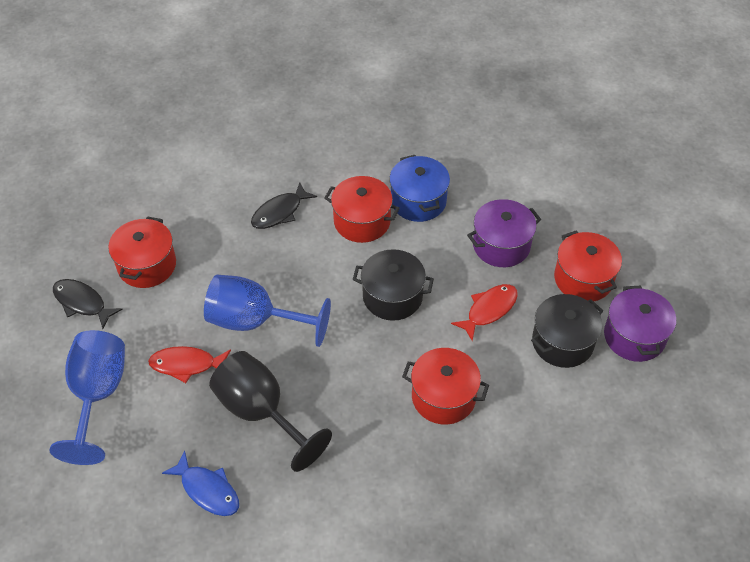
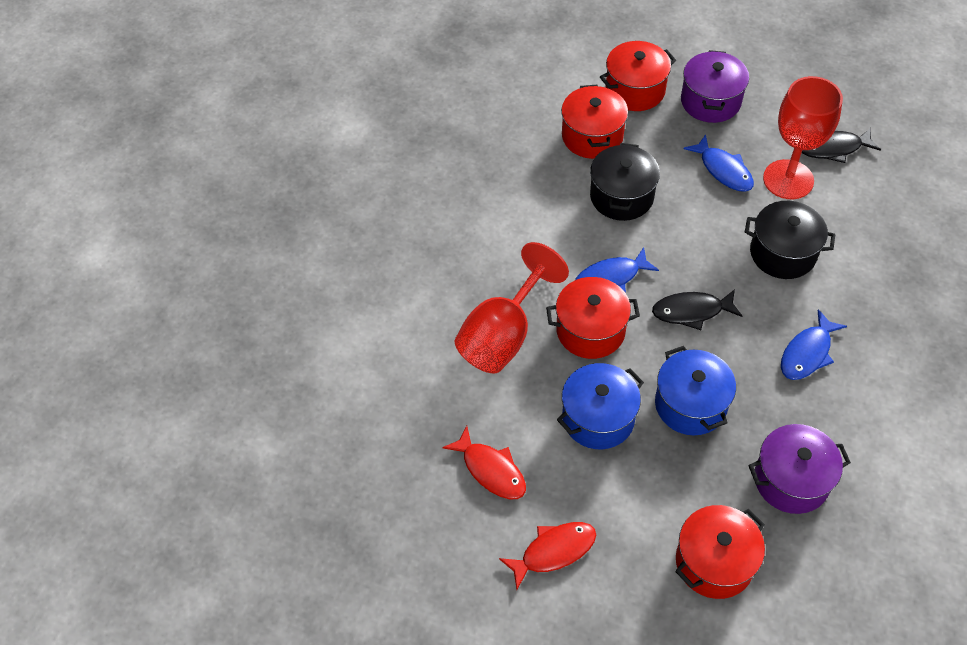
black goblet: 1 -> 0
blue fish: 1 -> 3
blue goblet: 2 -> 0
blue pot: 1 -> 2
red goblet: 0 -> 2

